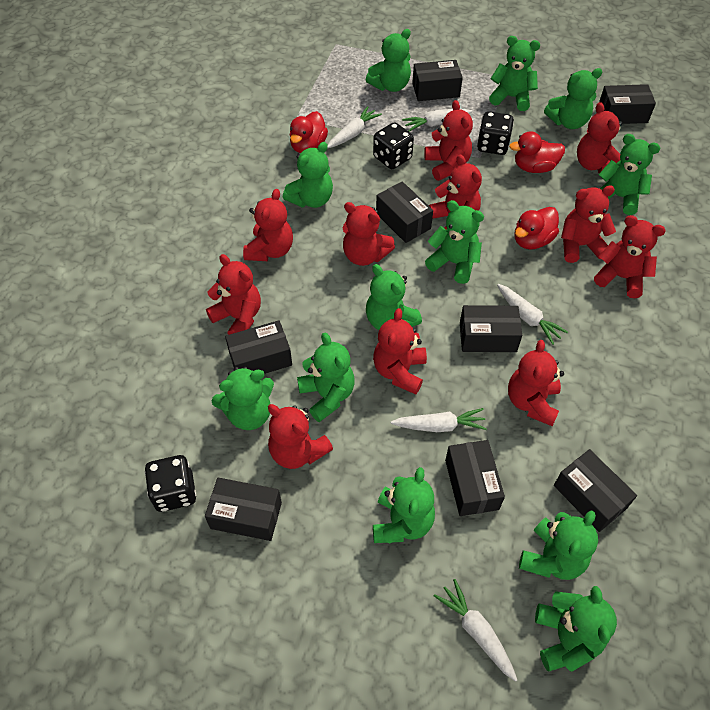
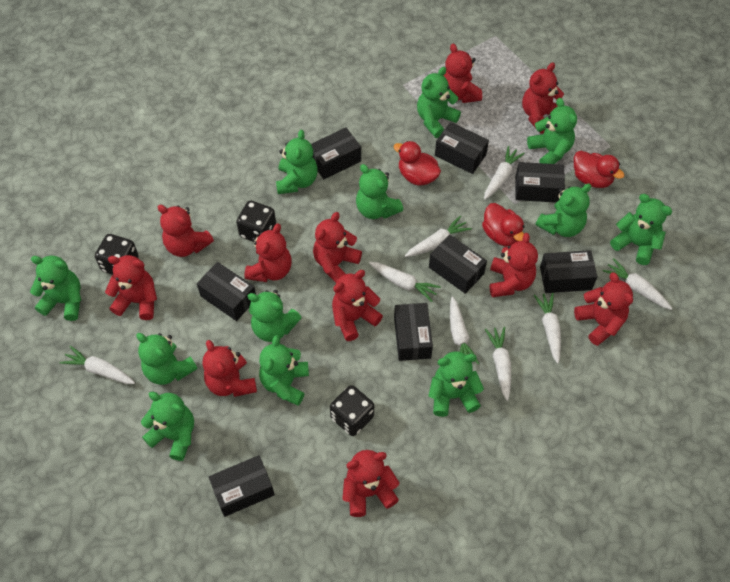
white carrot: 5 -> 8

